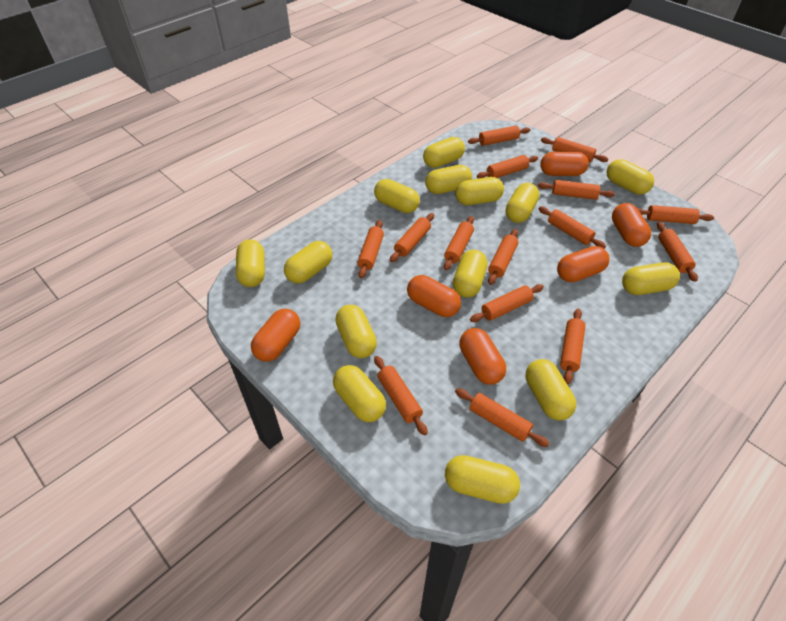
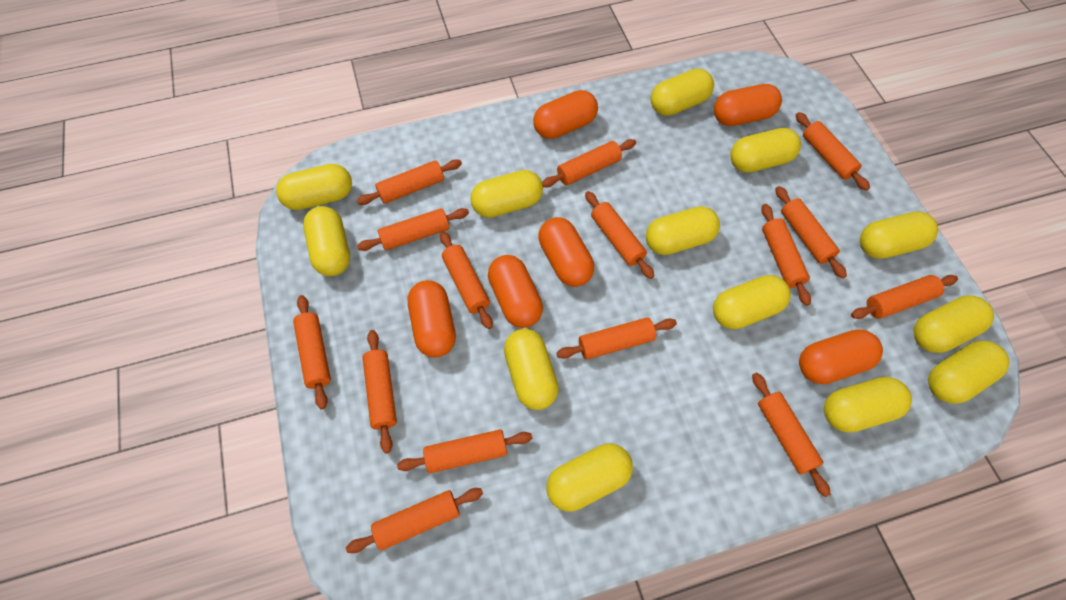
yellow capsule: 14 -> 13

